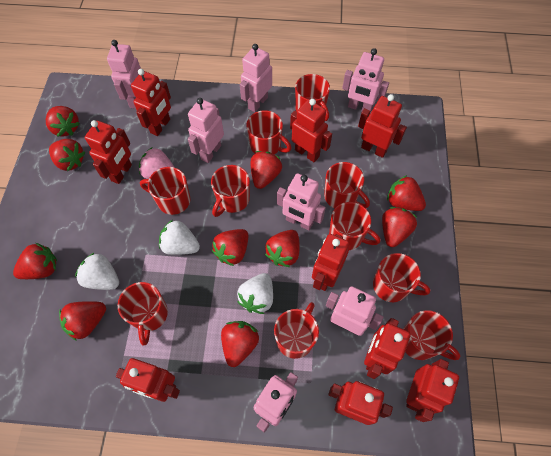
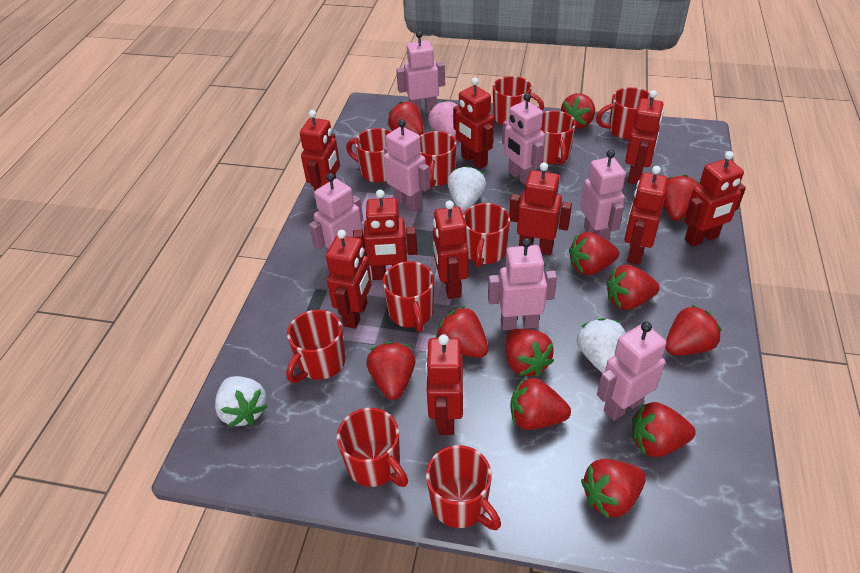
red robot: 9 -> 10
red strawberry: 10 -> 12

